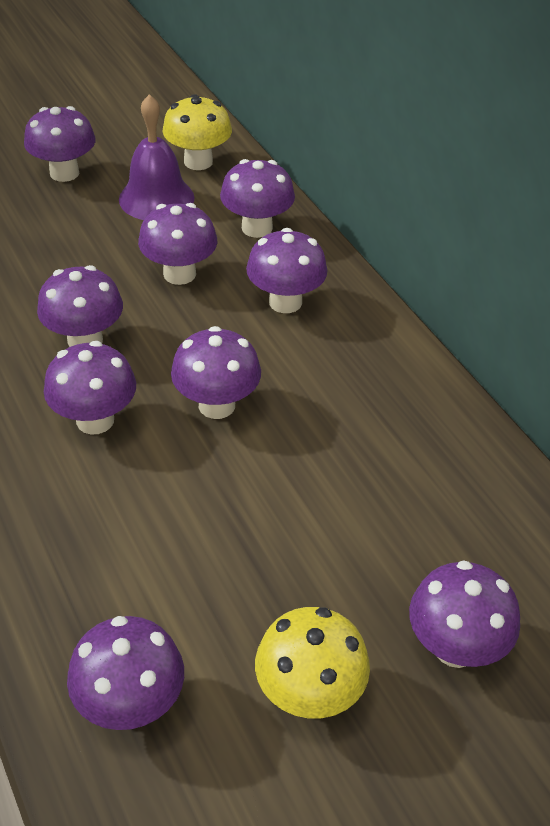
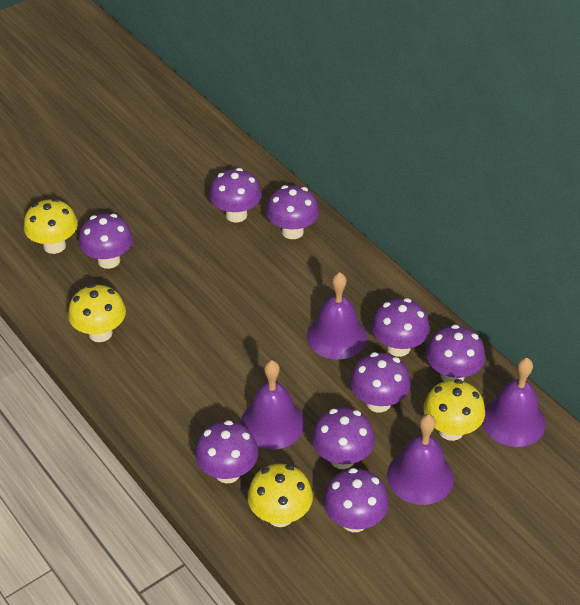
purple bell: 1 -> 4
yellow mushroom: 2 -> 4

